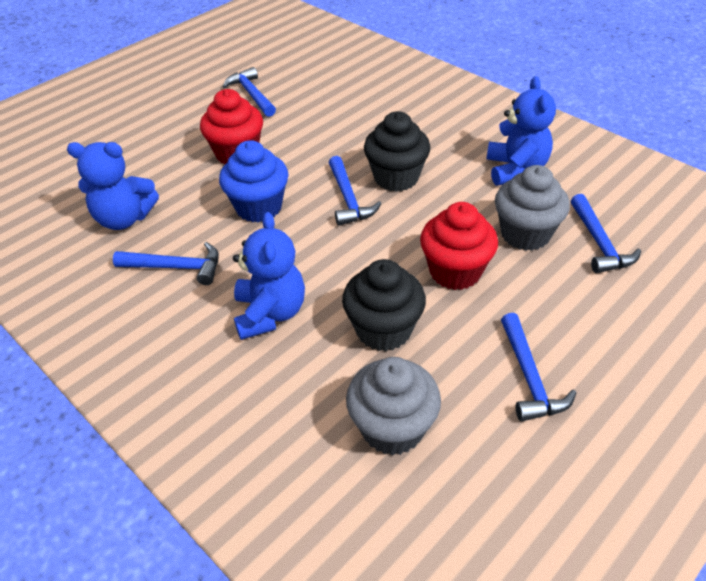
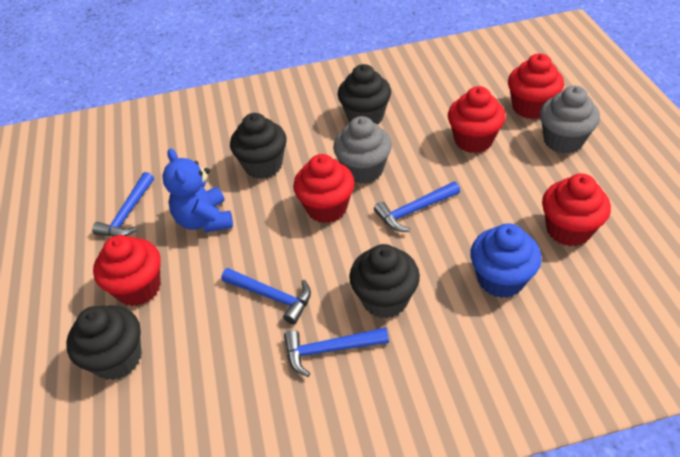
black cupcake: 2 -> 4
blue hammer: 5 -> 4
blue teddy bear: 3 -> 1
red cupcake: 2 -> 5

